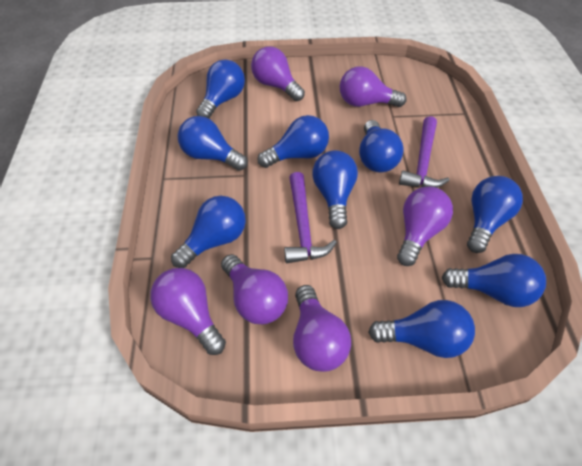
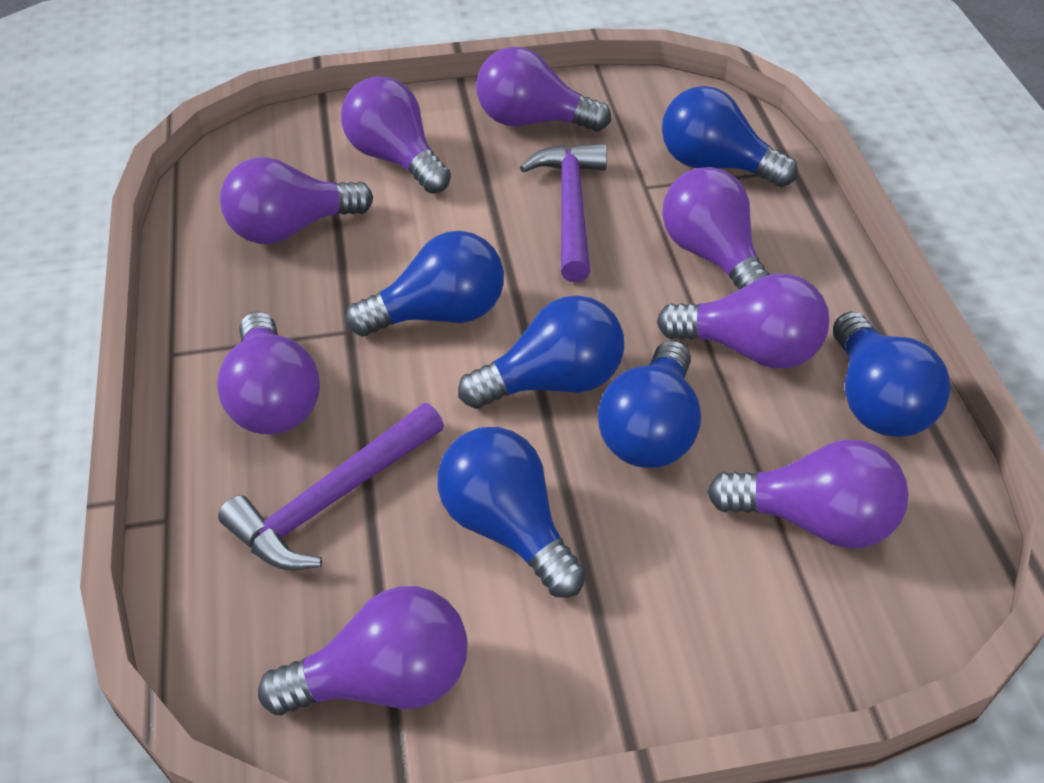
blue light bulb: 9 -> 6
purple light bulb: 6 -> 8

